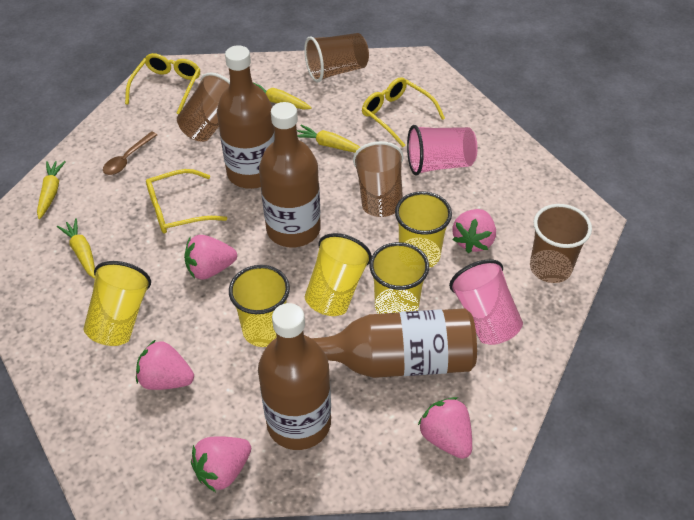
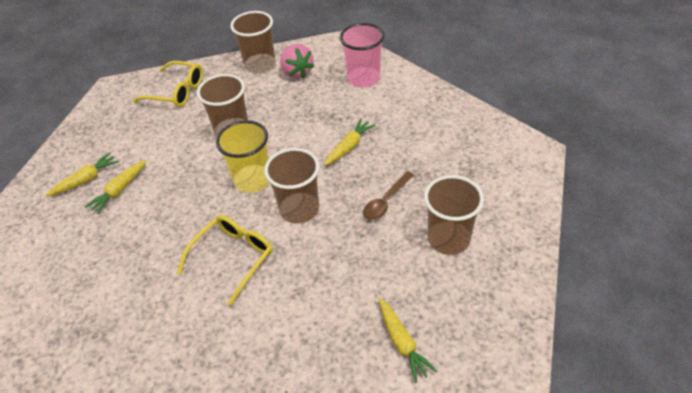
brown bottle: 4 -> 0
pink cup: 2 -> 1
pink strawberry: 5 -> 1
yellow cup: 5 -> 1
yellow glasses: 3 -> 2

